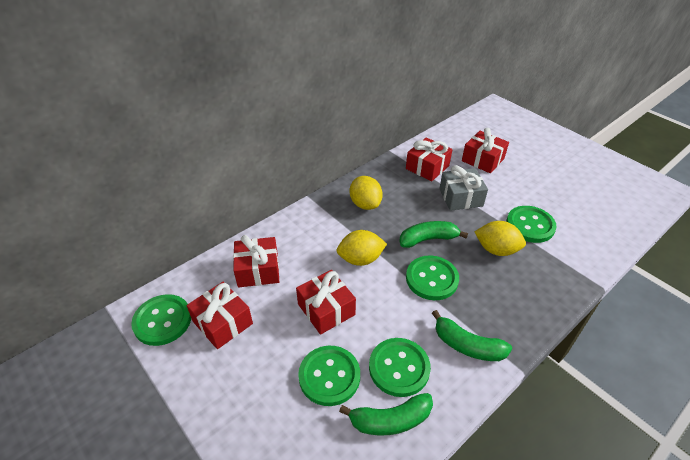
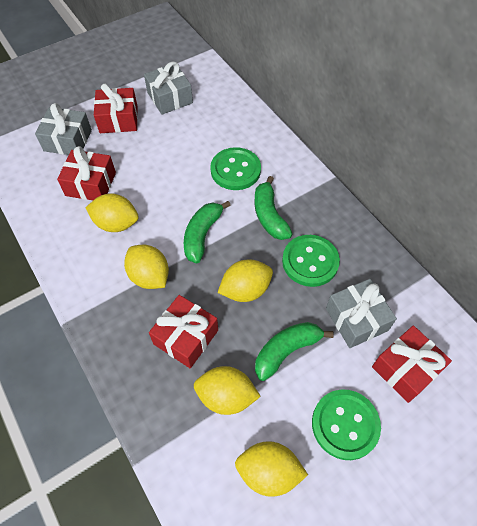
green button: 5 -> 3
grey gift: 1 -> 3
red gift: 5 -> 4
yellow lemon: 3 -> 5

